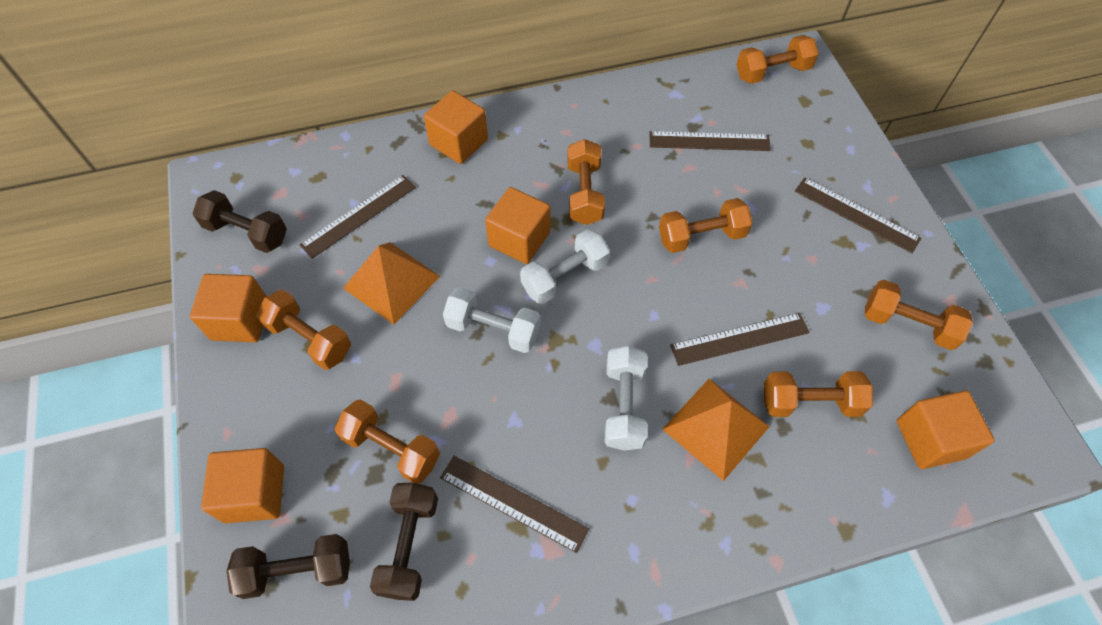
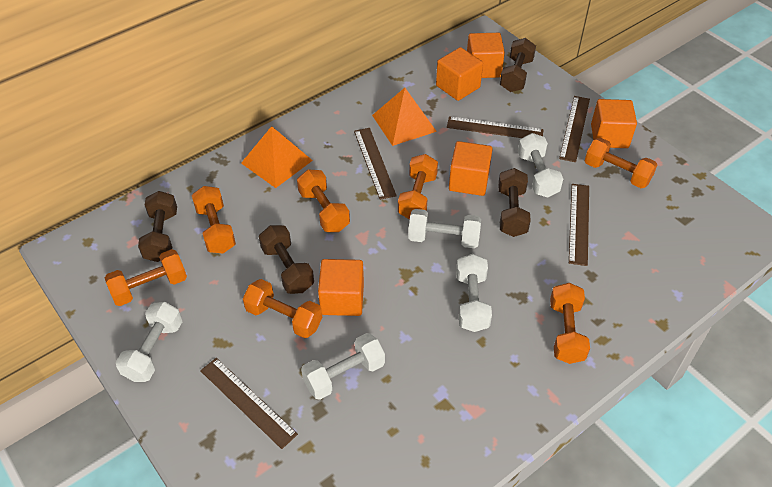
brown dumbbell: 3 -> 4
white dumbbell: 3 -> 5

